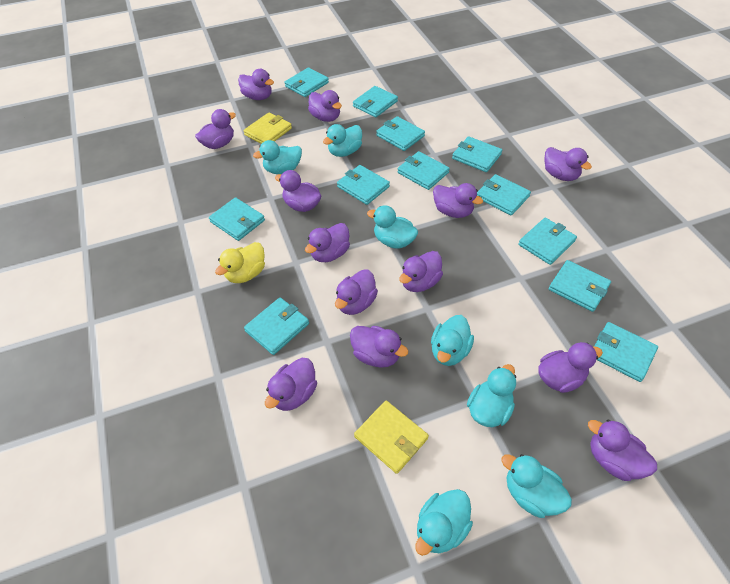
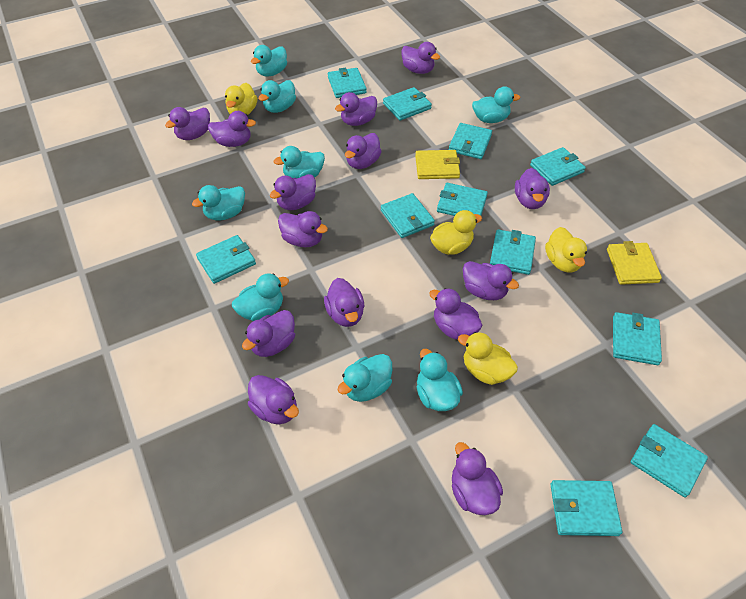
purple duck: 13 -> 14
turquoise duck: 7 -> 8
turquoise wallet: 12 -> 11
yellow duck: 1 -> 4

